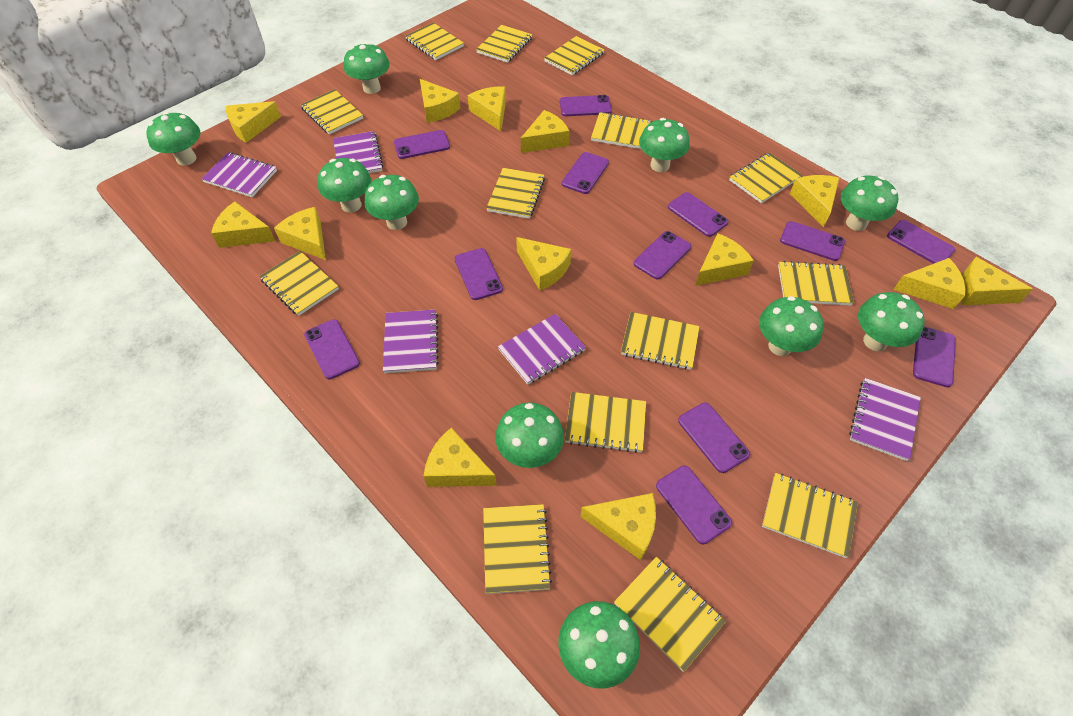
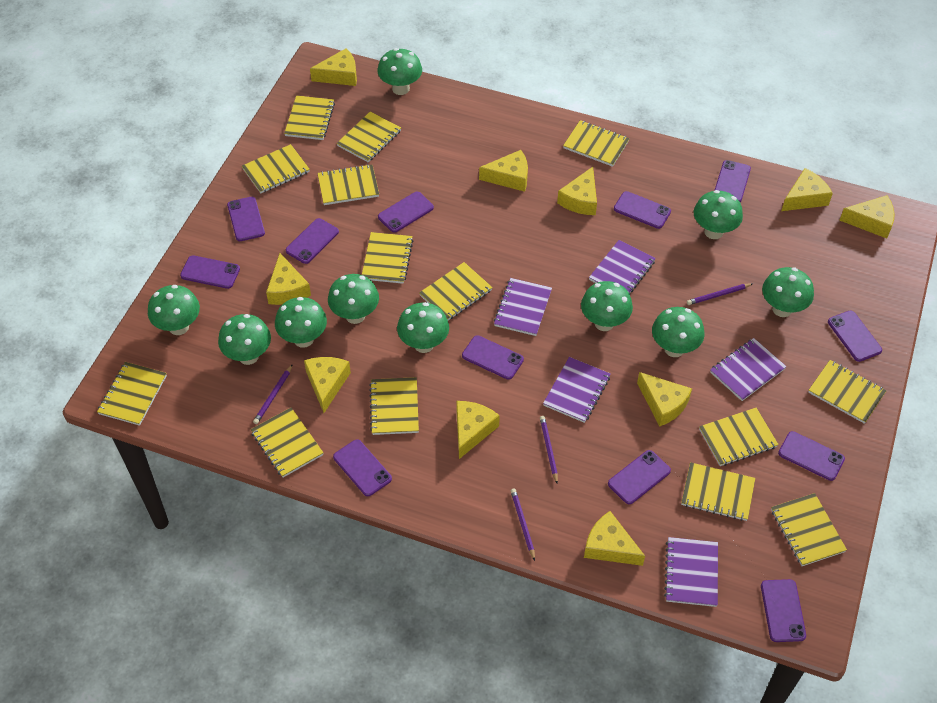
purple pencil: 0 -> 4
yellow cheese: 13 -> 10

